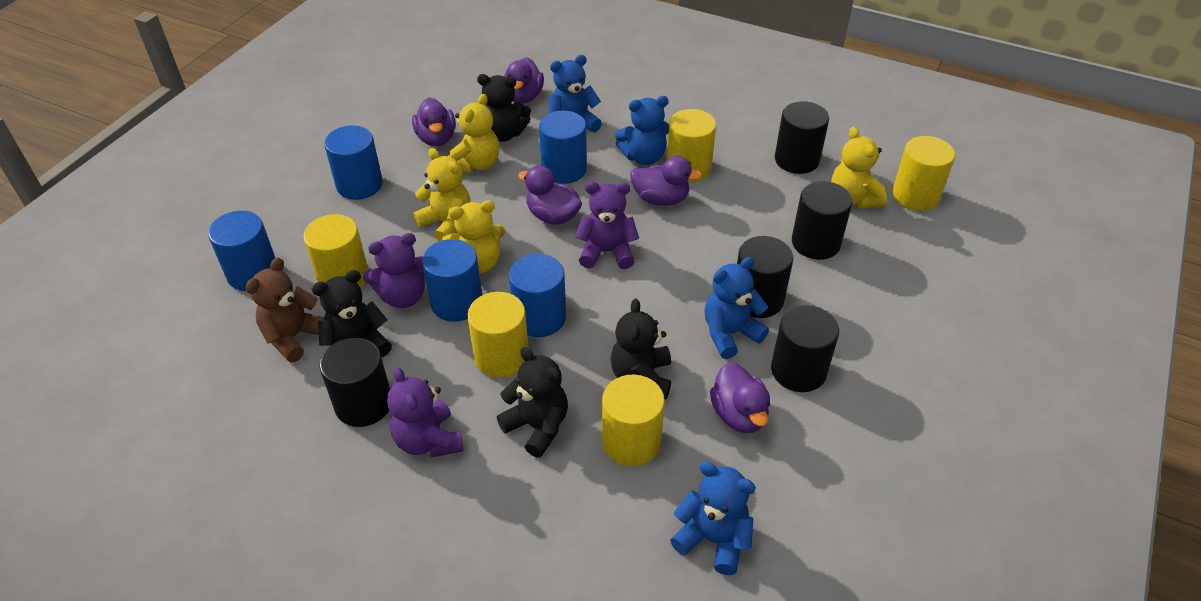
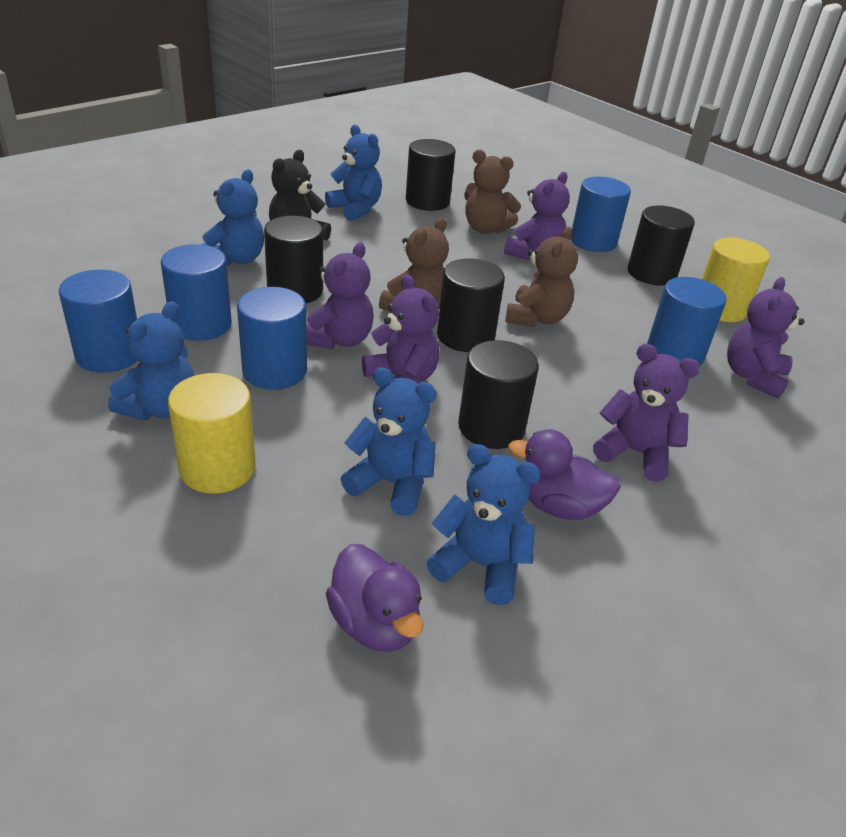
black teddy bear: 4 -> 1
blue teddy bear: 4 -> 5
brown teddy bear: 1 -> 3
purple duck: 5 -> 2
purple teddy bear: 3 -> 5
yellow cylinder: 5 -> 2
yellow teddy bear: 4 -> 0

